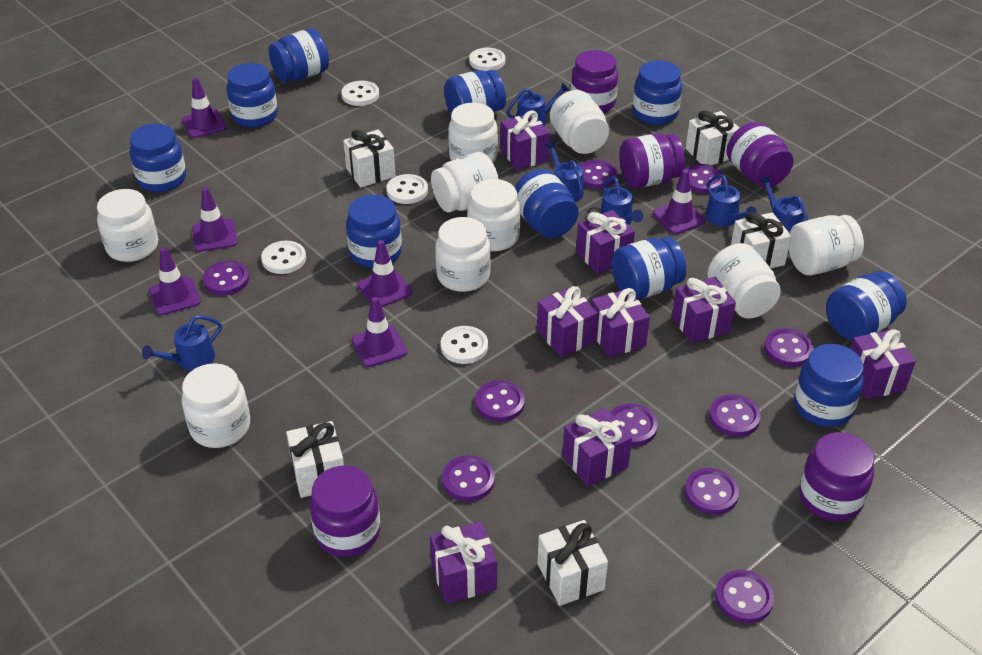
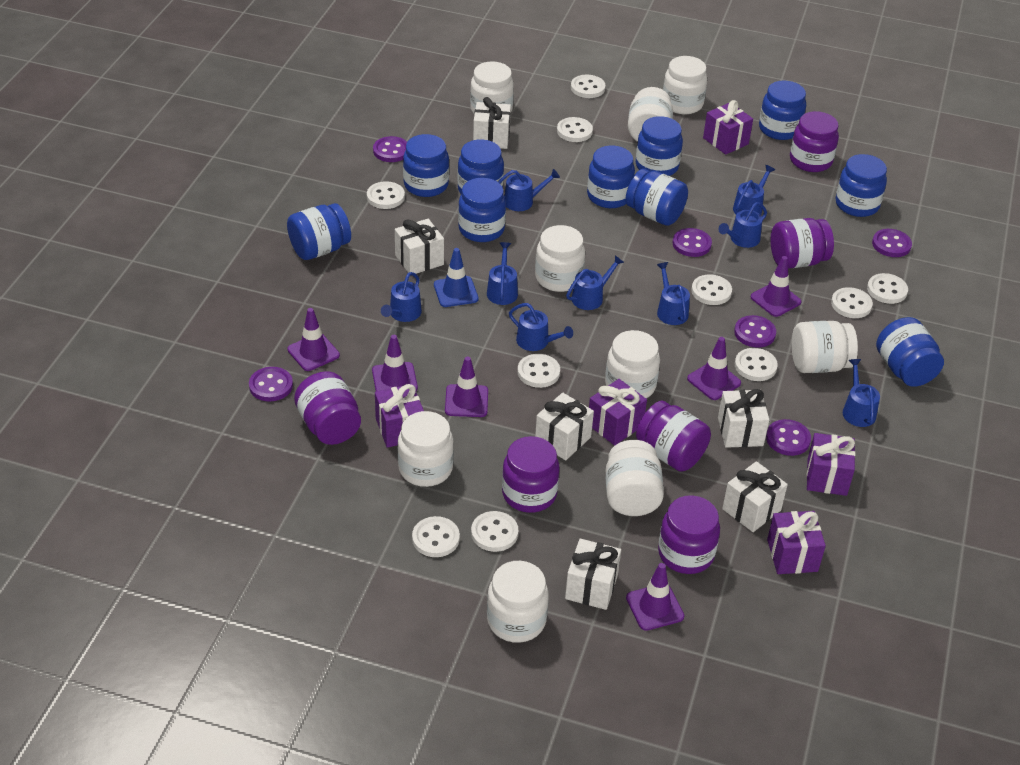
blue traffic cone: 0 -> 1
blue watering can: 6 -> 9
purple button: 10 -> 6
purple gift: 8 -> 5
purple jar: 5 -> 6
white button: 5 -> 10
white gift: 5 -> 6

